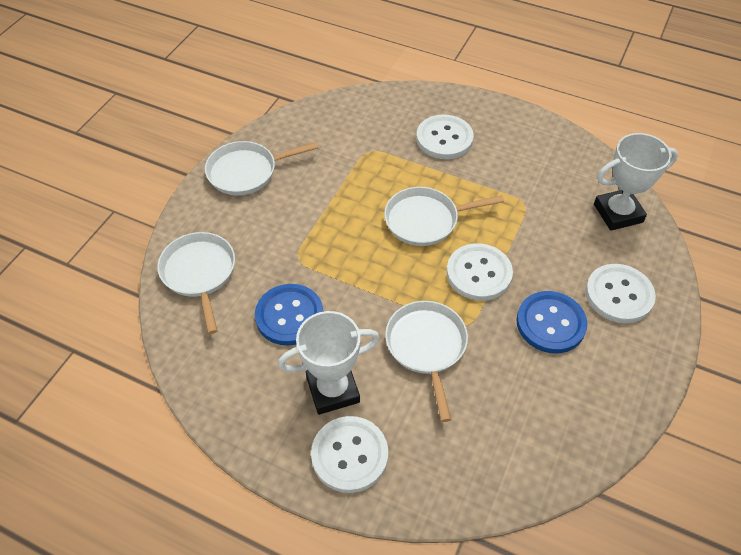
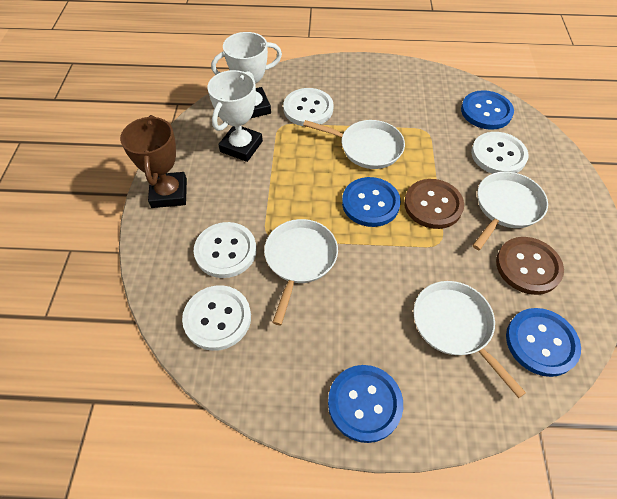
blue button: 2 -> 4
brown button: 0 -> 2
brown trophy: 0 -> 1

